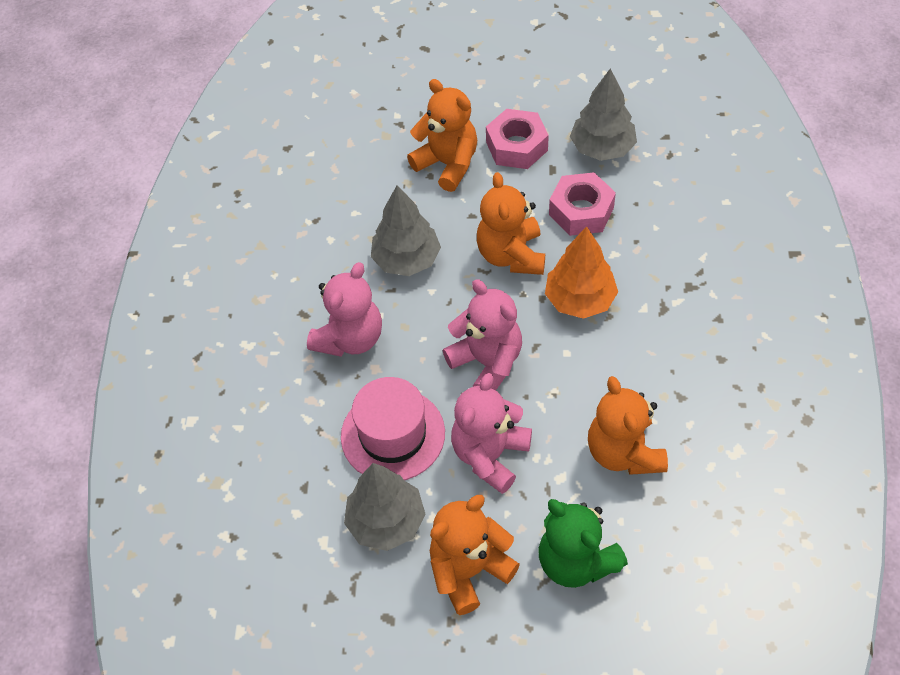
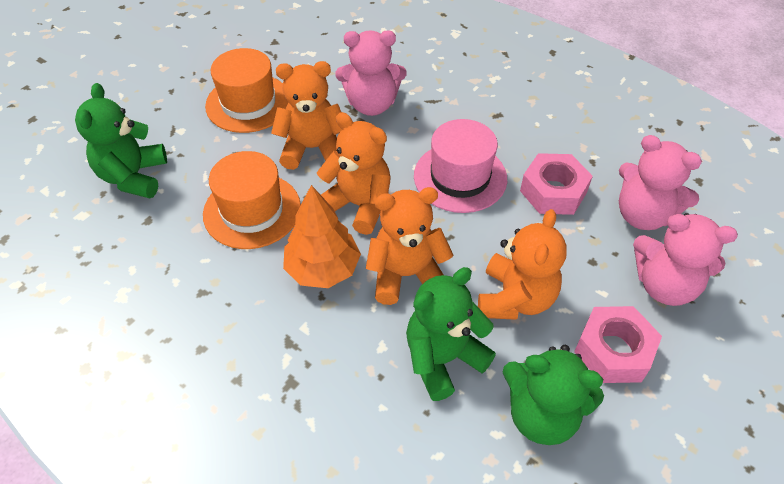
green teddy bear: 1 -> 3
grey tree: 3 -> 0
orange hat: 0 -> 2

